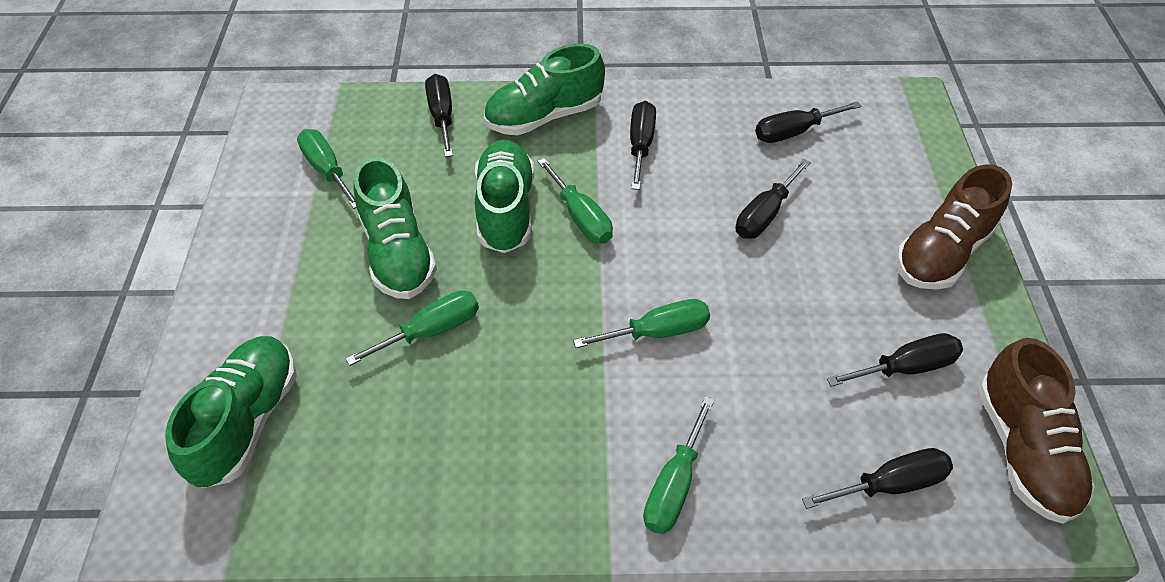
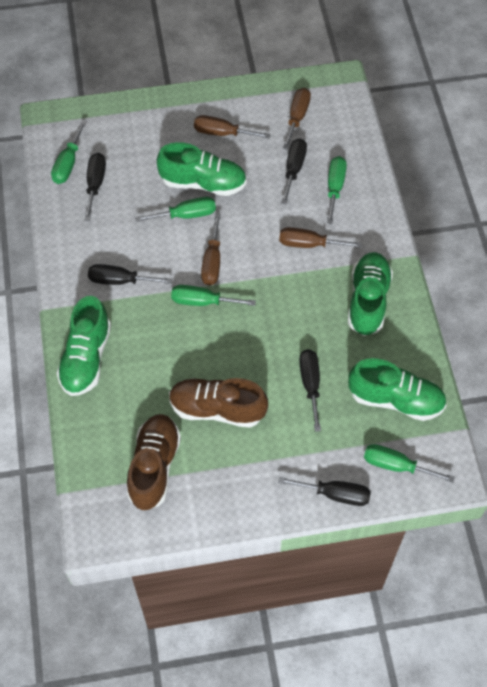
black screwdriver: 6 -> 5
brown screwdriver: 0 -> 4

